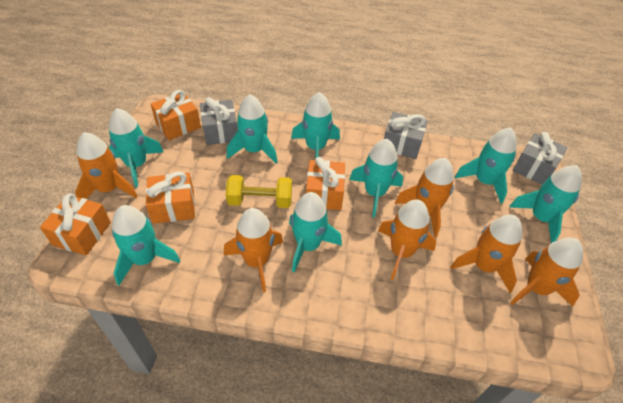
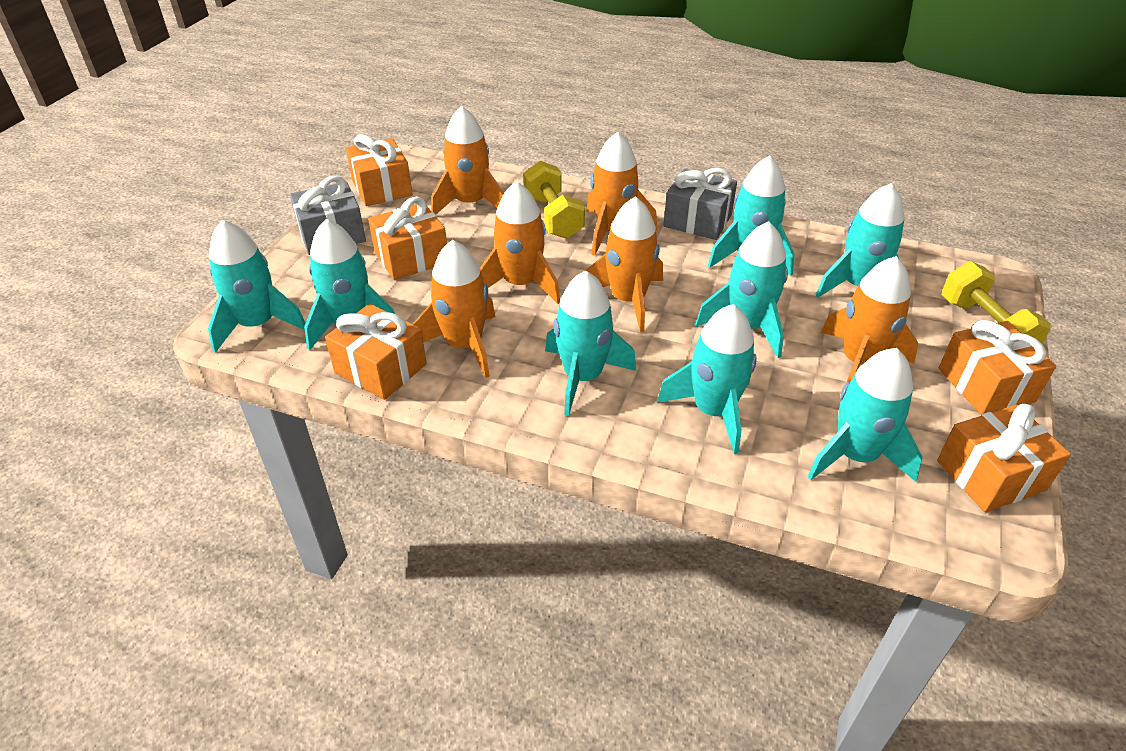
grey gift: 3 -> 2
orange gift: 4 -> 5
yellow dumbbell: 1 -> 2

